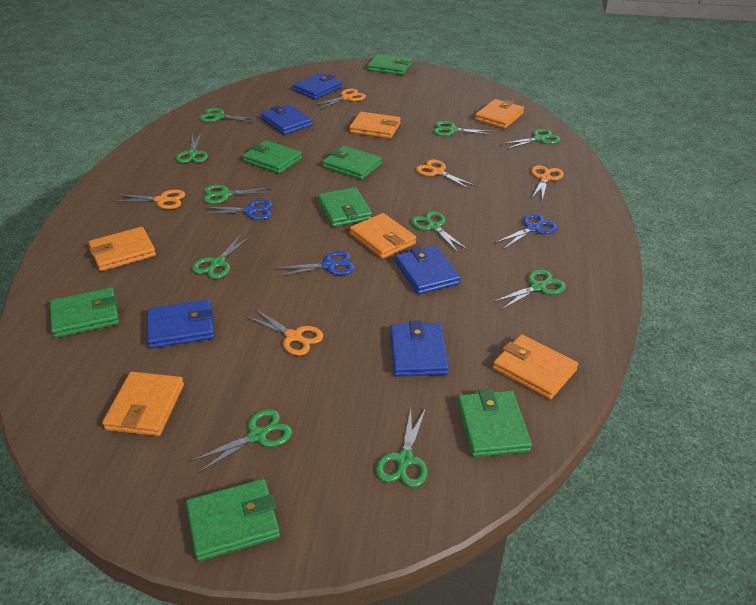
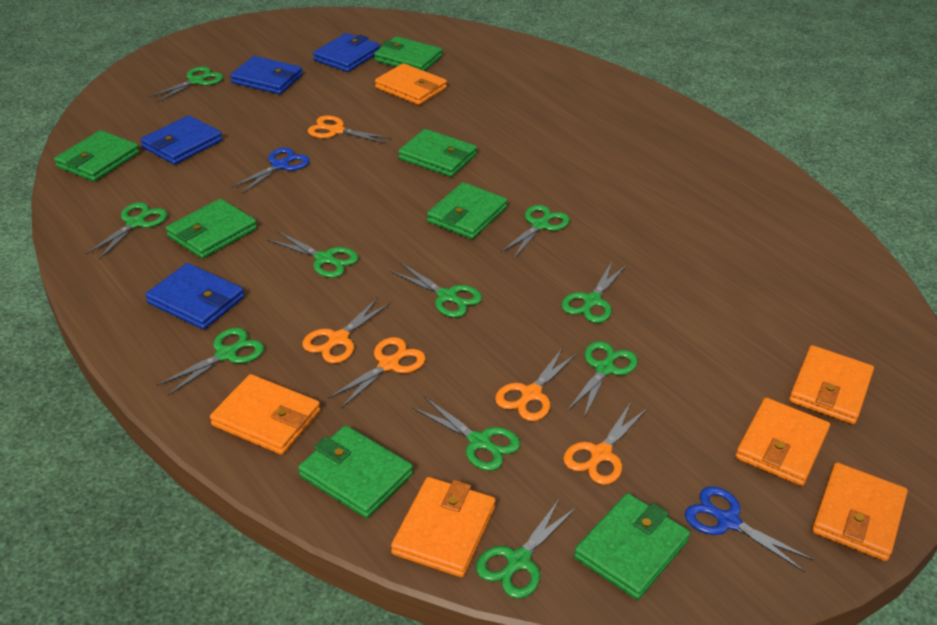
blue scissors: 3 -> 2
blue wallet: 5 -> 4

